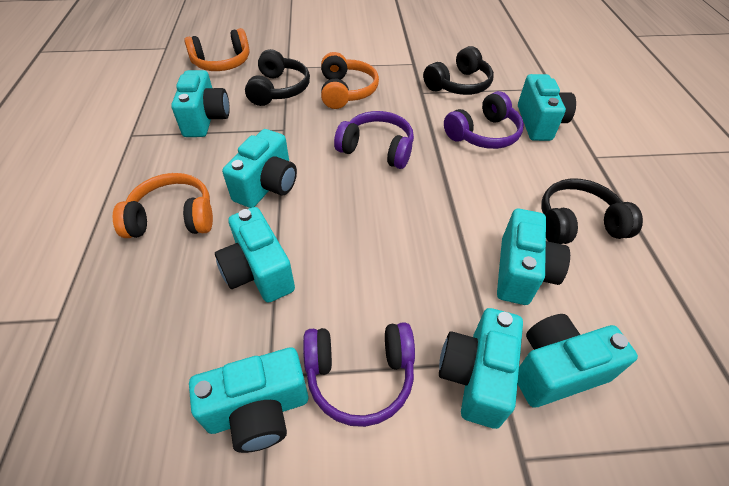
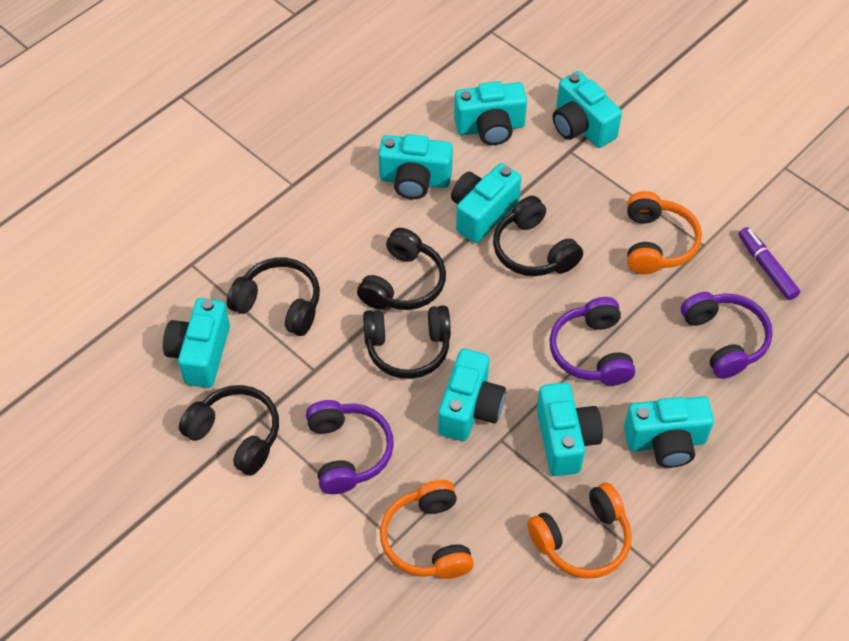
black headphones: 3 -> 5
purple marker: 0 -> 1

